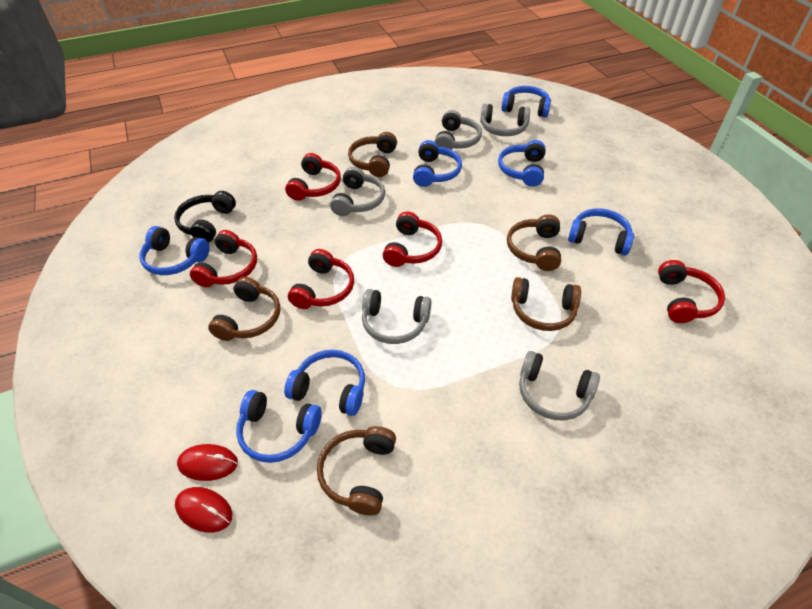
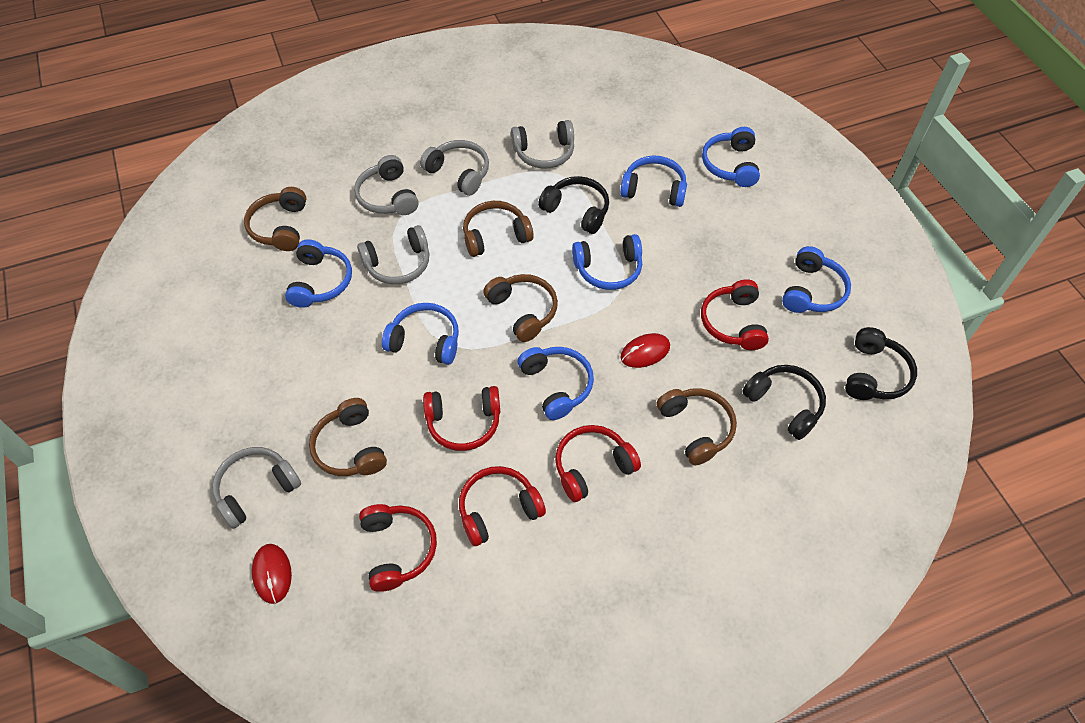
black headphones: 1 -> 3

